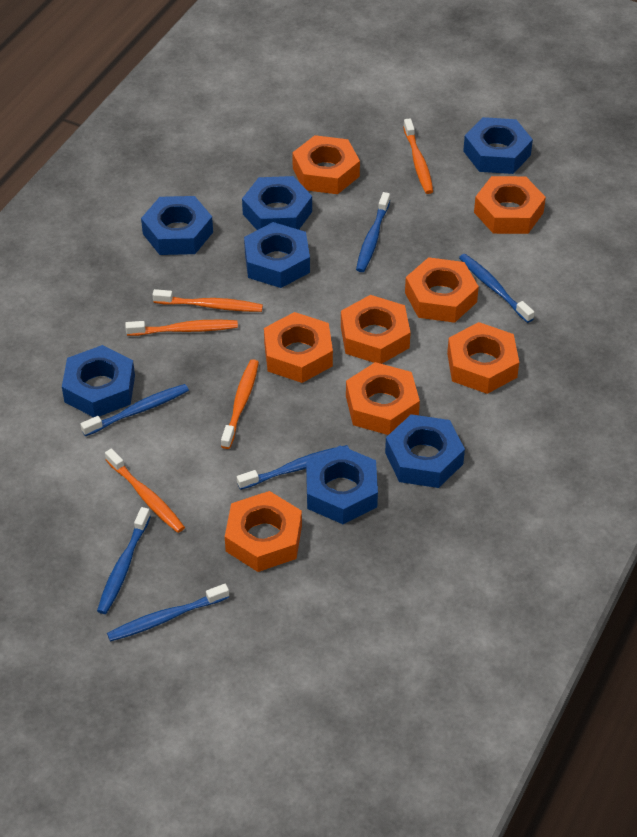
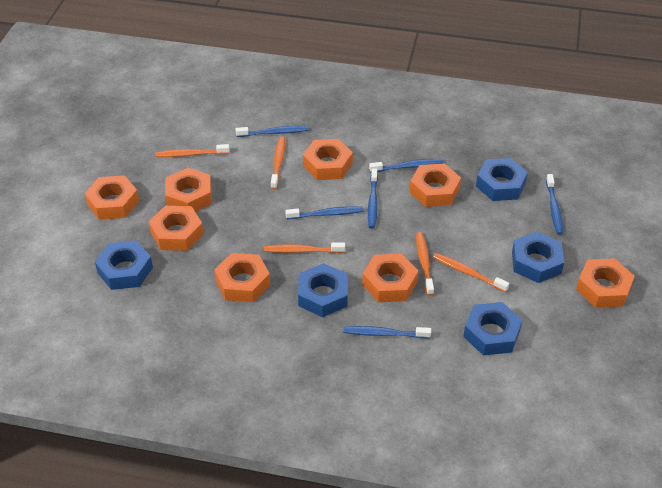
blue nut: 7 -> 5

